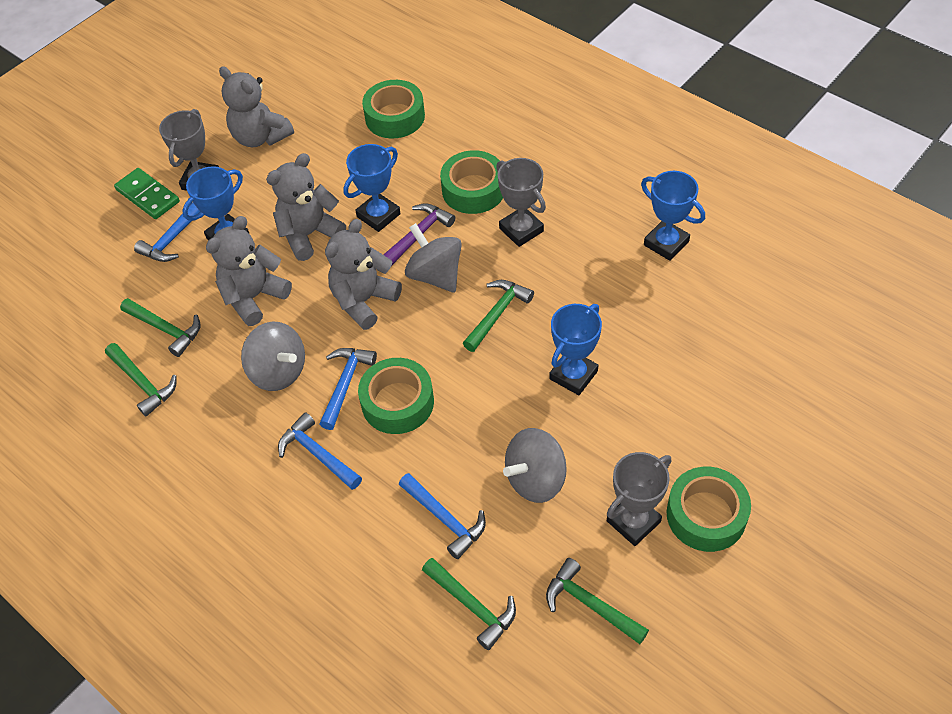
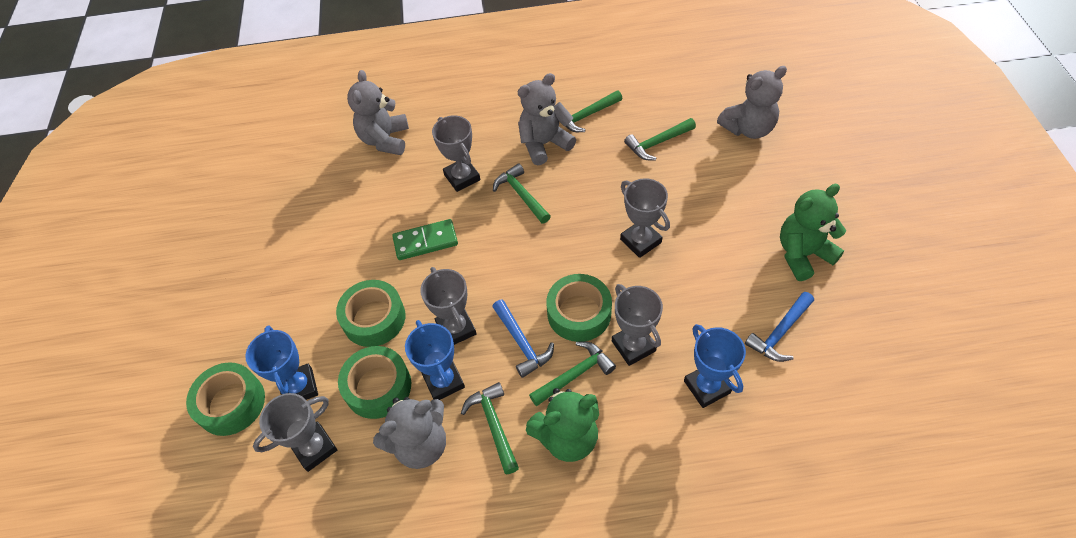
blue hammer: 4 -> 2
blue trophy: 4 -> 3
green teddy bear: 0 -> 2
grey spinning top: 3 -> 0
grey trophy: 3 -> 5
purple hammer: 1 -> 0

